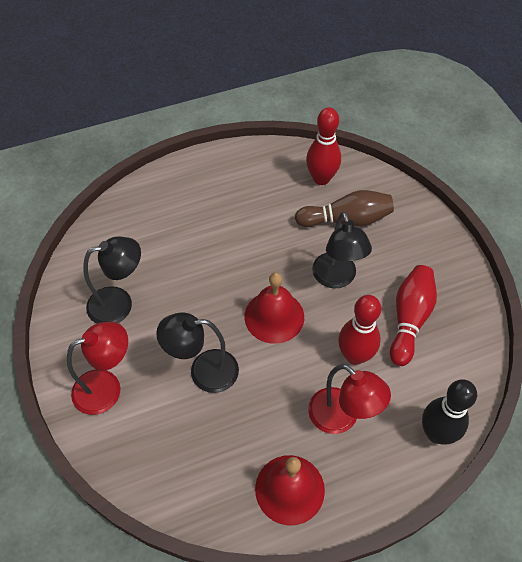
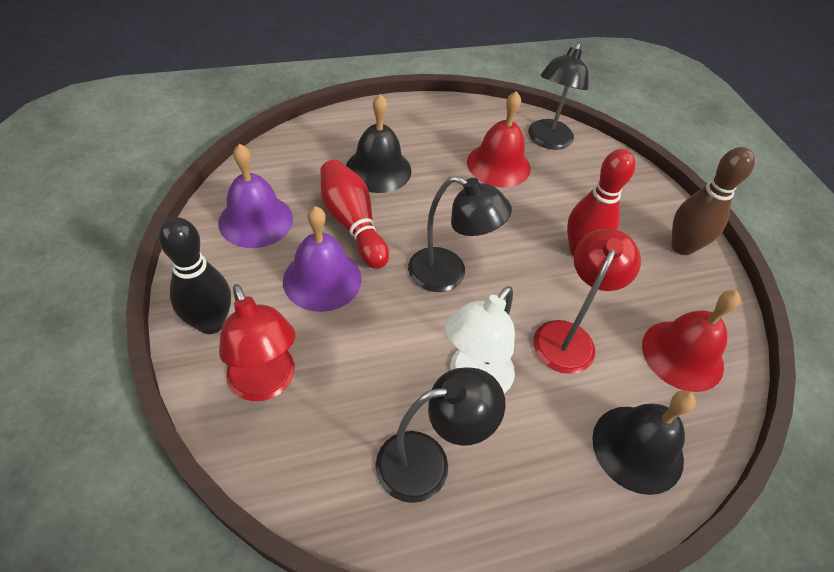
black bell: 0 -> 2
purple bell: 0 -> 2
red bowling pin: 3 -> 2
white lamp: 0 -> 1

